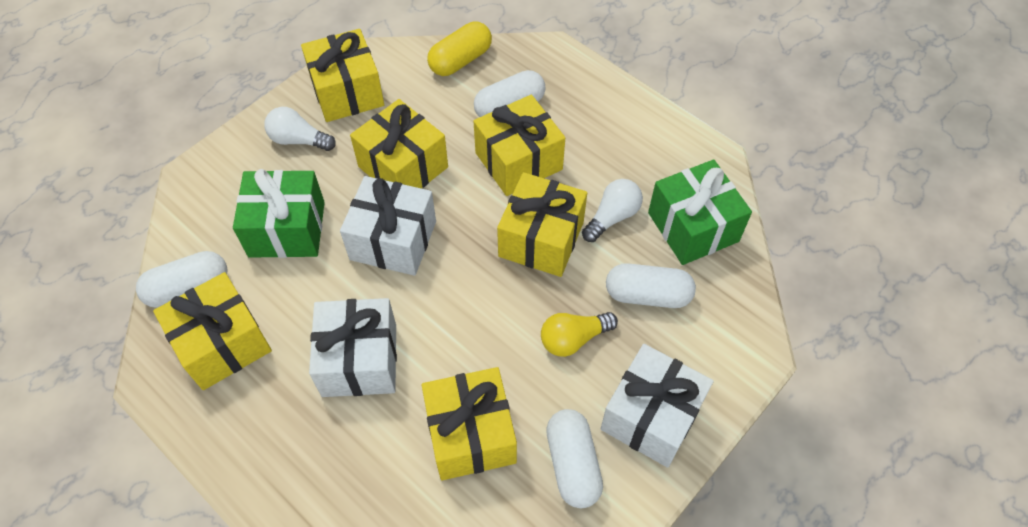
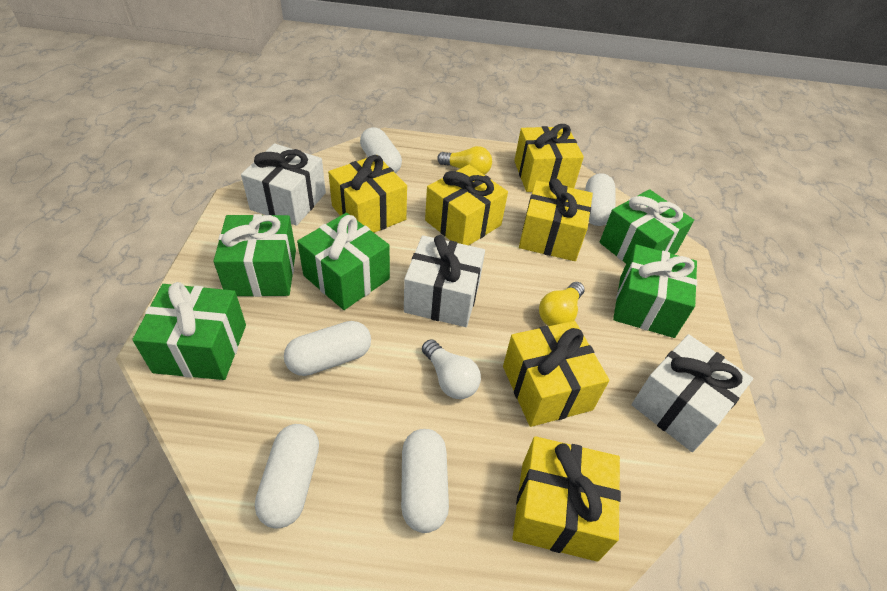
green gift: 2 -> 5
white capsule: 4 -> 5
white light bulb: 2 -> 1
yellow capsule: 1 -> 0
yellow light bulb: 1 -> 2

